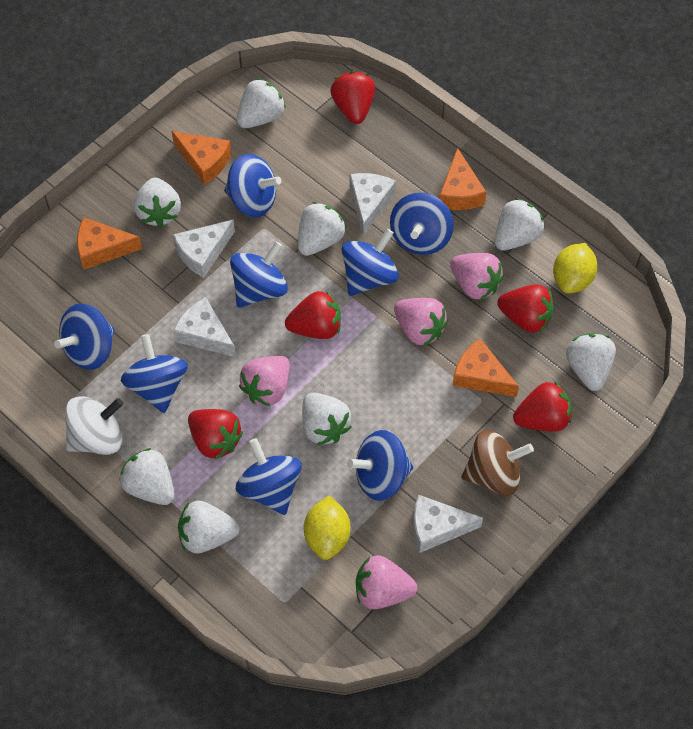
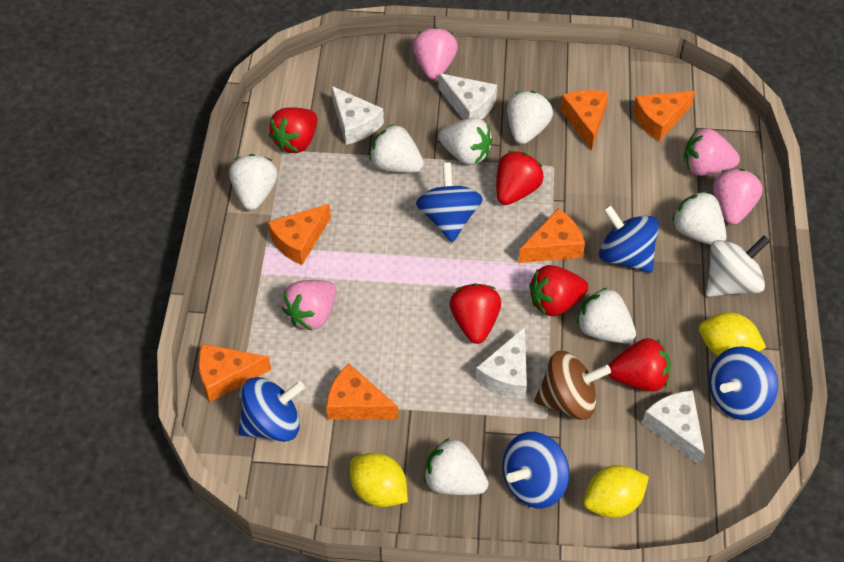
blue spinning top: 8 -> 5
orange cheese: 4 -> 6
white strawberry: 8 -> 7
yellow lemon: 2 -> 3

